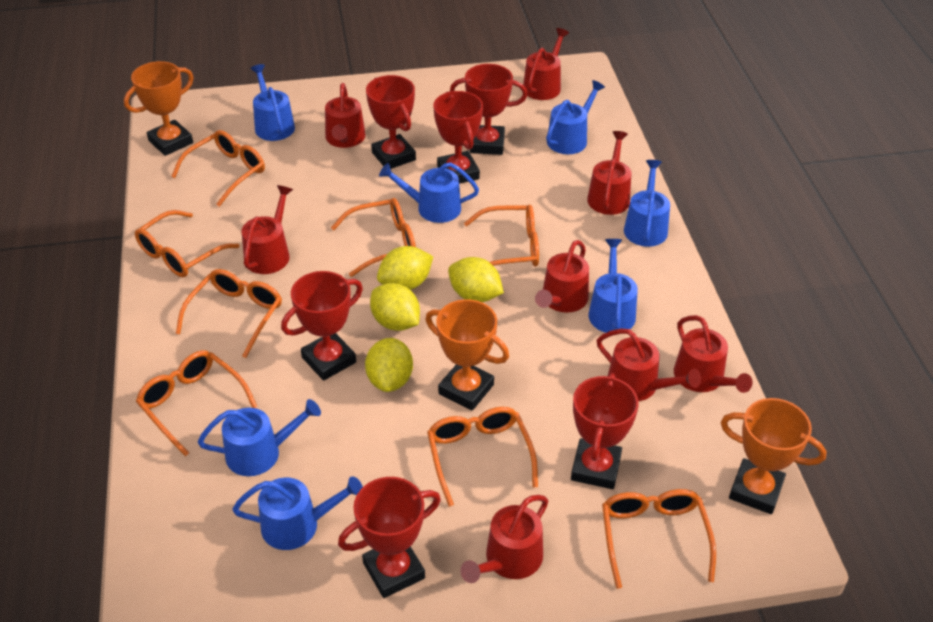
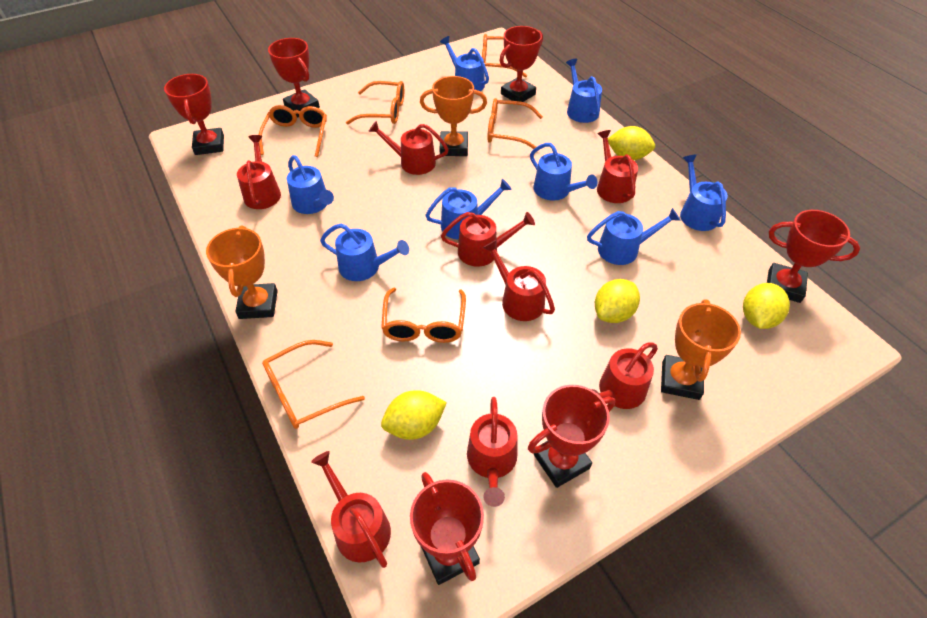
blue watering can: 7 -> 8
orange glasses: 8 -> 6

